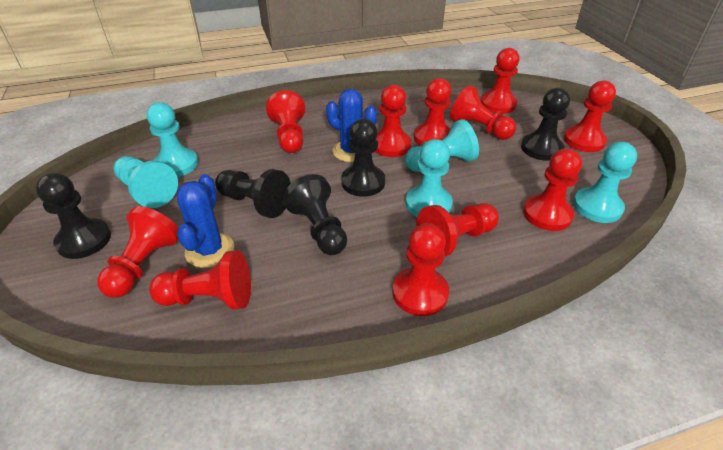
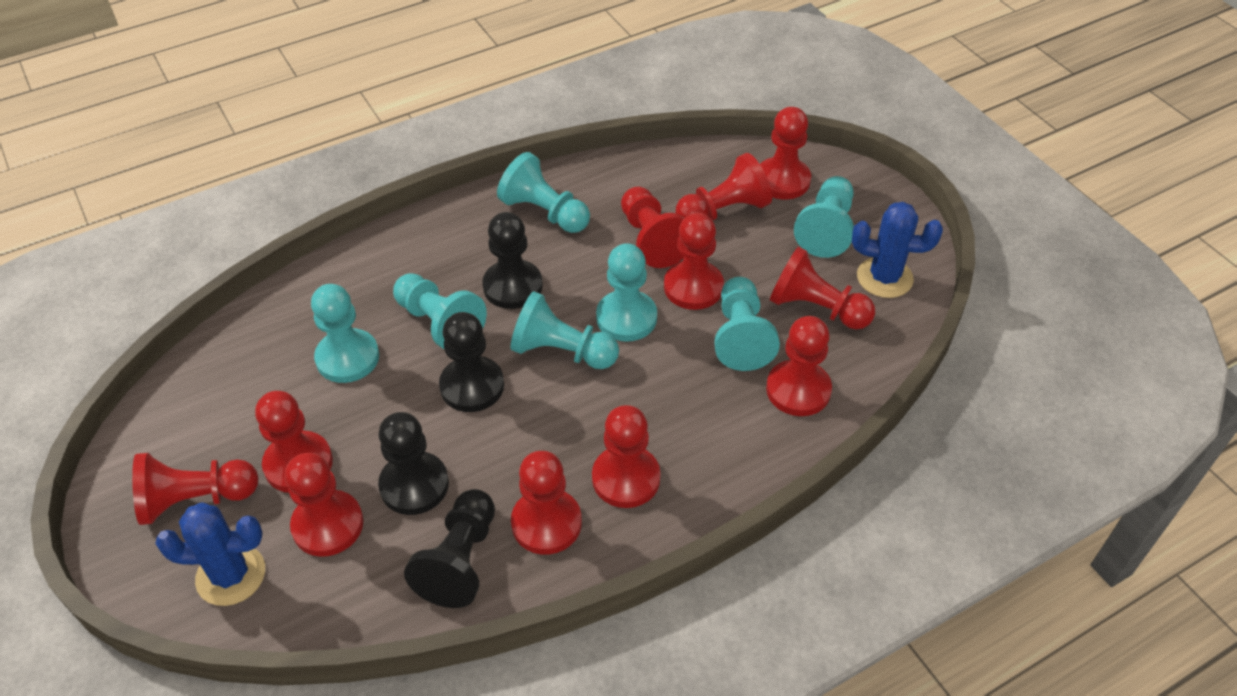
black pawn: 5 -> 4
turquoise pawn: 5 -> 7

